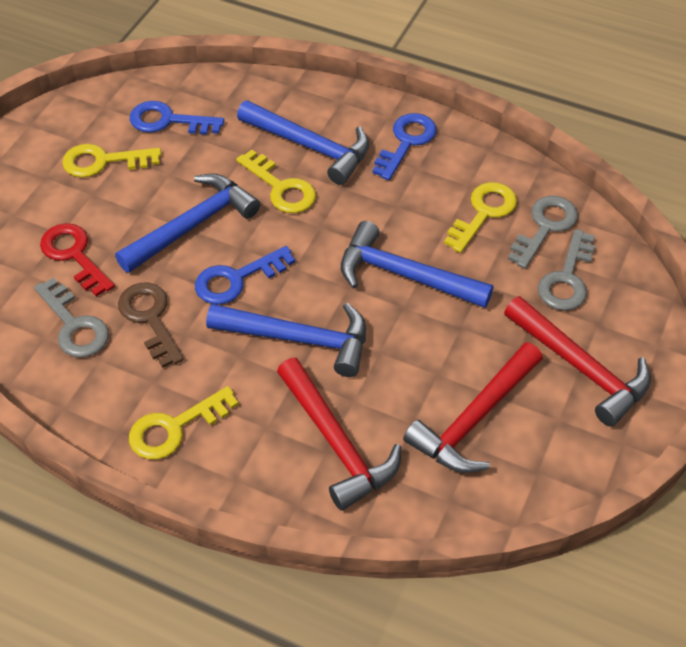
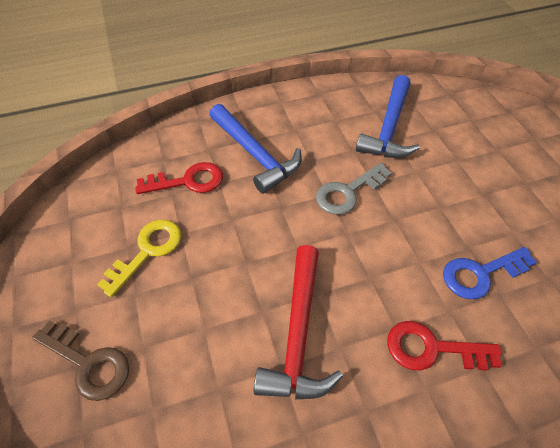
blue hammer: 4 -> 2
blue key: 3 -> 1
grey key: 3 -> 1
red hammer: 3 -> 1
red key: 1 -> 2
yellow key: 4 -> 1

